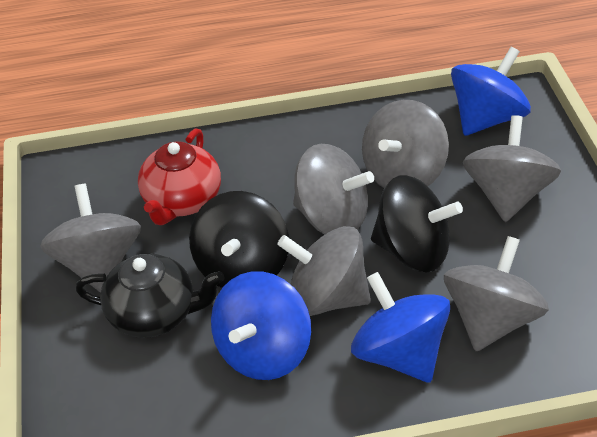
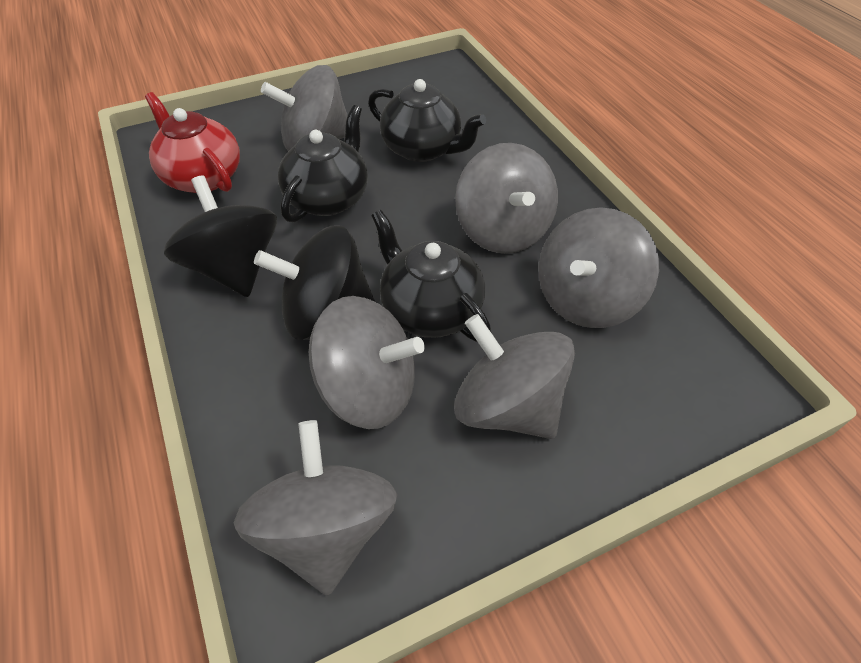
black teapot: 1 -> 3
blue spinning top: 3 -> 0

